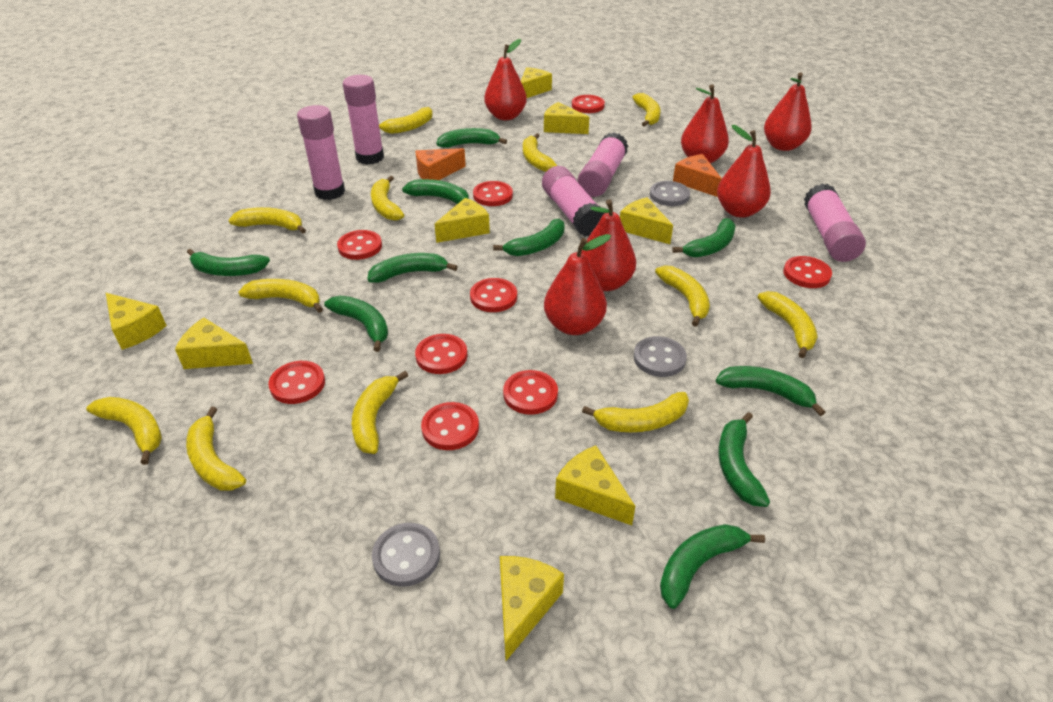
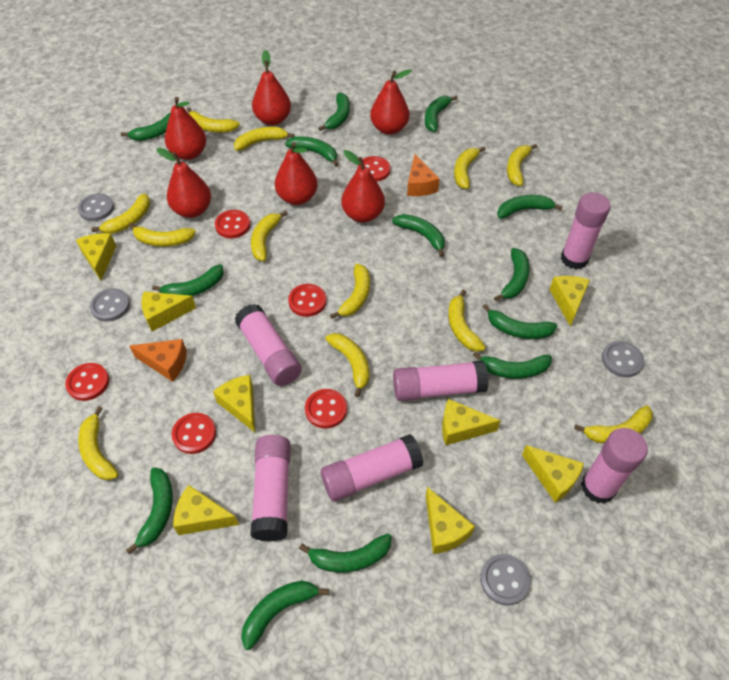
green banana: 10 -> 13
grey button: 3 -> 4
pink glue stick: 5 -> 6
red button: 9 -> 6

